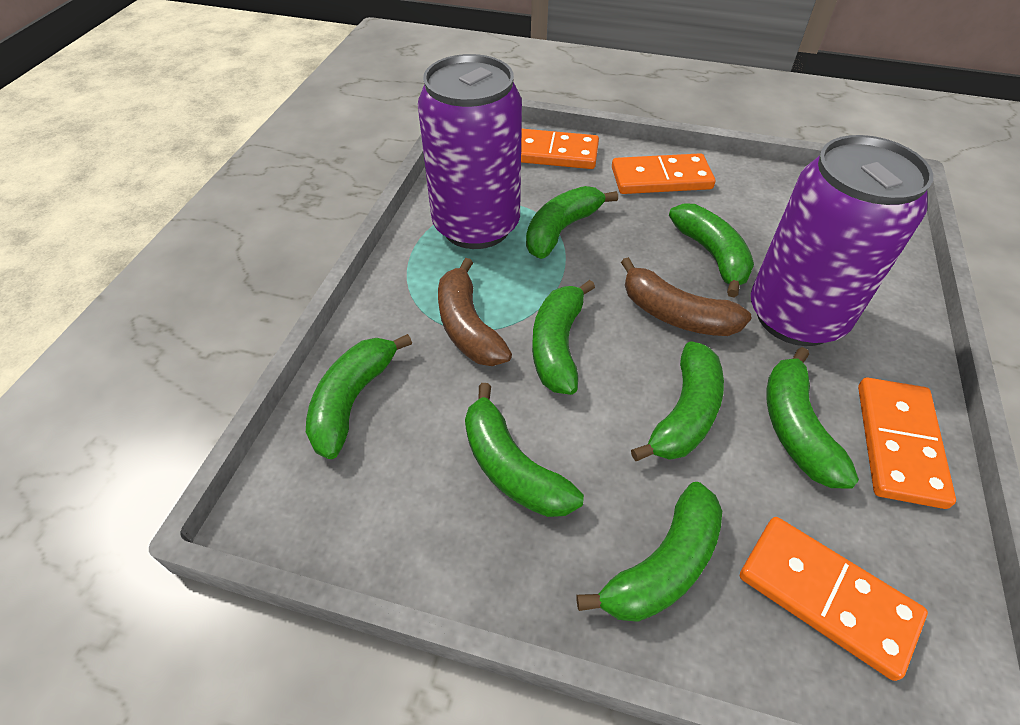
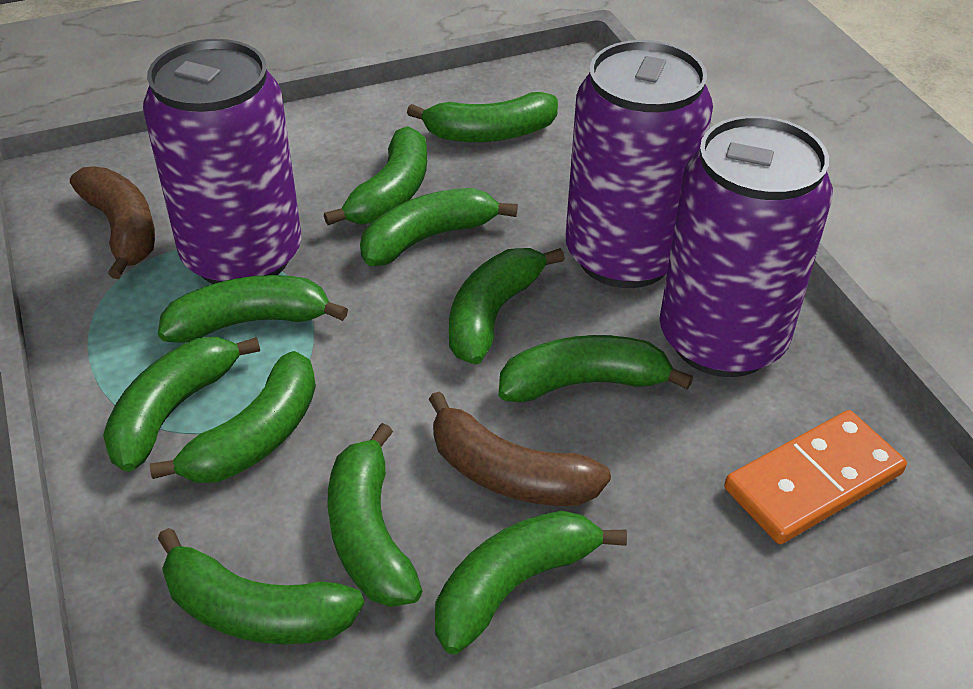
green banana: 8 -> 11
orange domino: 4 -> 1
purple can: 2 -> 3

